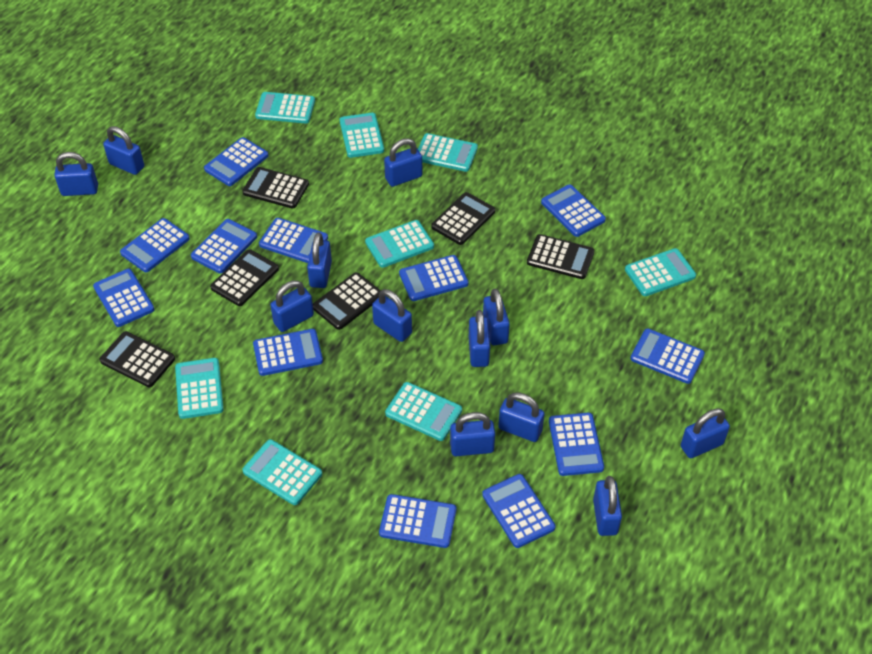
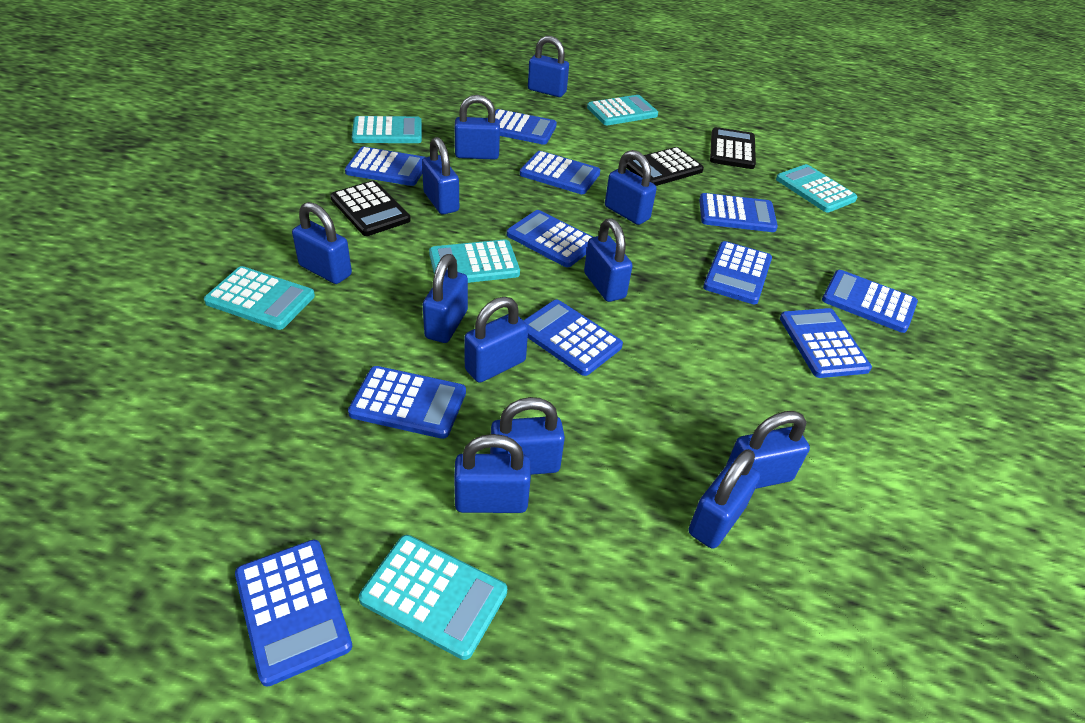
black calculator: 6 -> 3
blue calculator: 12 -> 11
turquoise calculator: 8 -> 6

